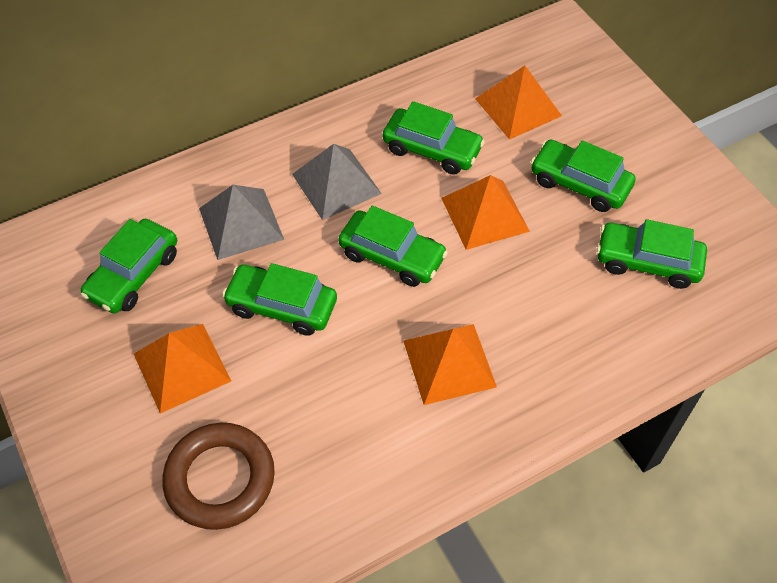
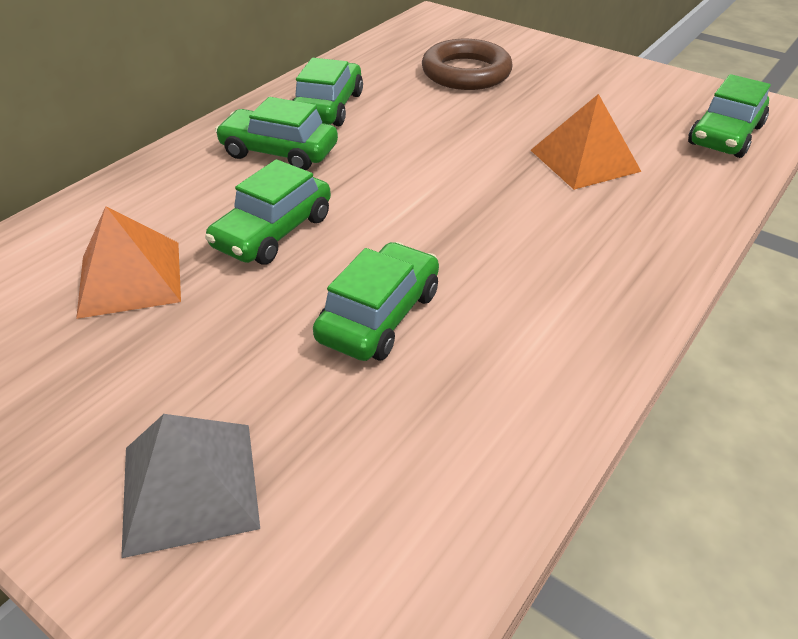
green car: 6 -> 5
grey pyramid: 2 -> 1
orange pyramid: 4 -> 2

